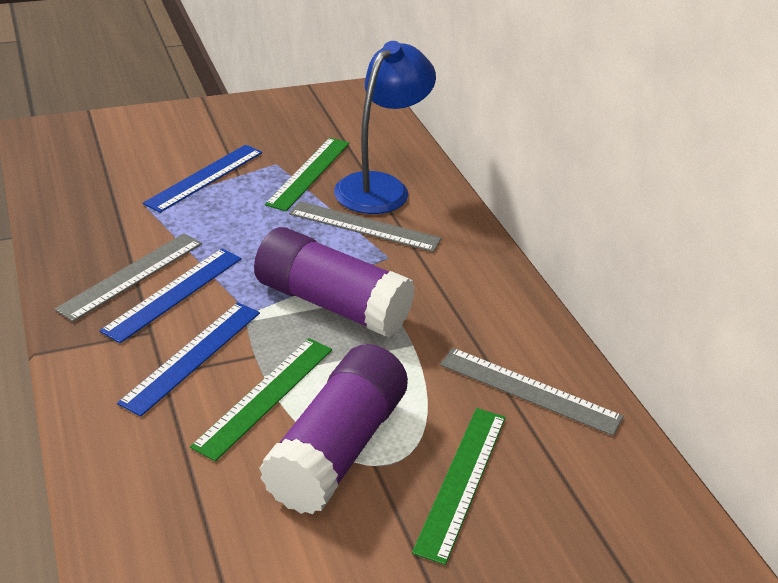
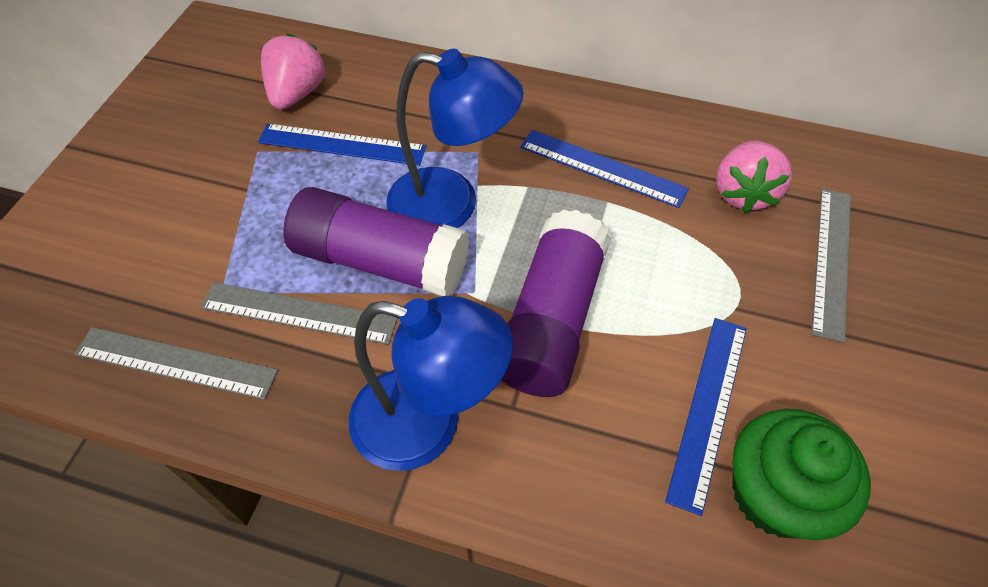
blue lamp: 1 -> 2
green cupcake: 0 -> 1
green ruler: 3 -> 0
pink strawberry: 0 -> 2

